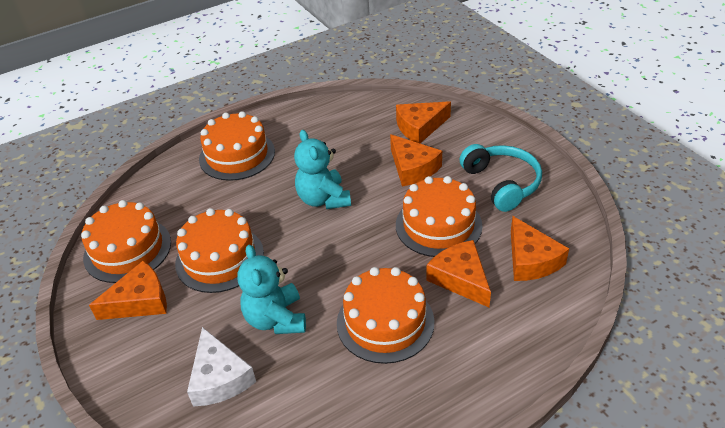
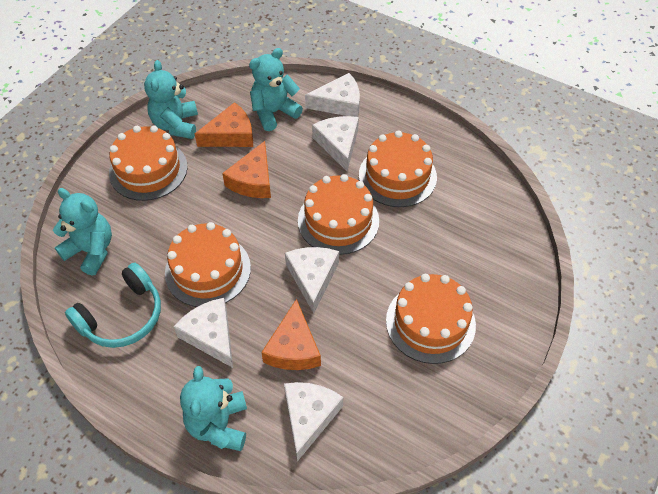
orange cheese: 5 -> 3
turquoise teddy bear: 2 -> 4
white cheese: 1 -> 5

